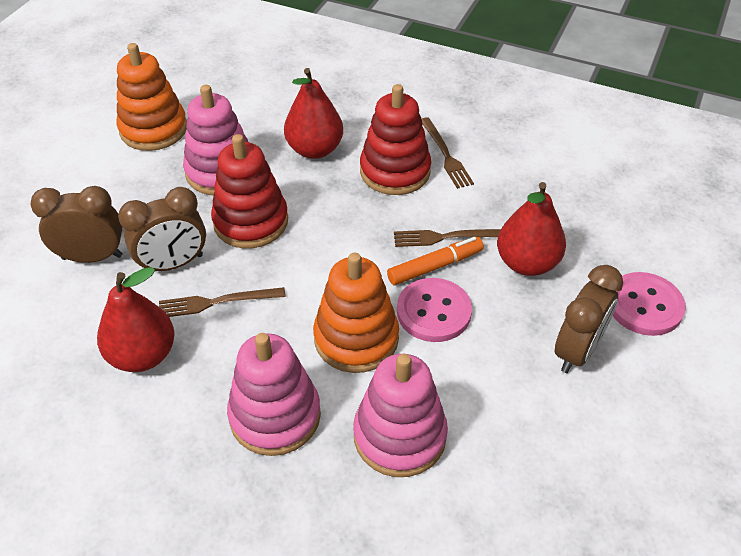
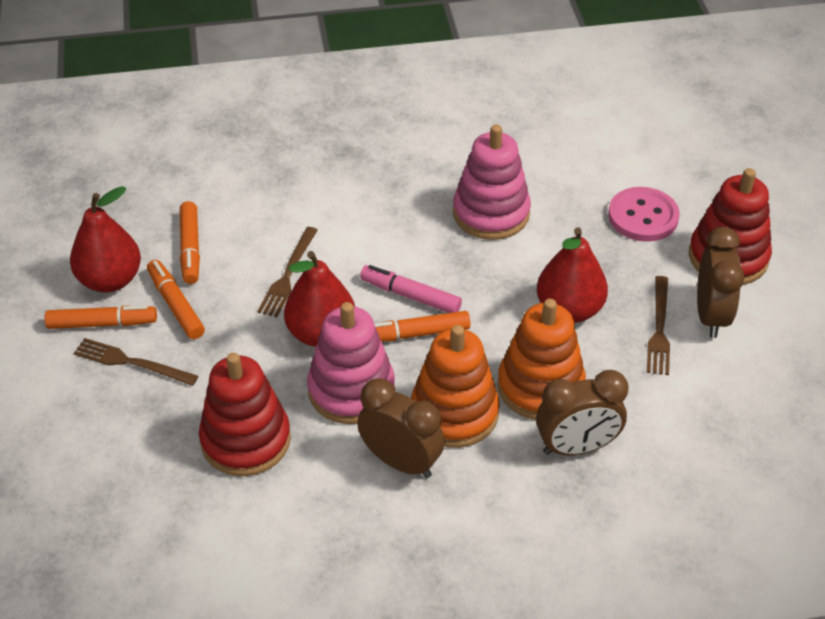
orange marker: 1 -> 4
pink button: 2 -> 1
pink marker: 0 -> 1
pink stacking toy: 3 -> 2

